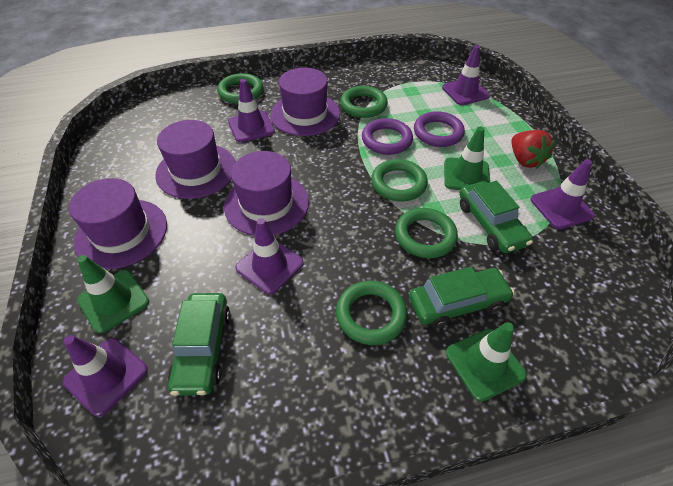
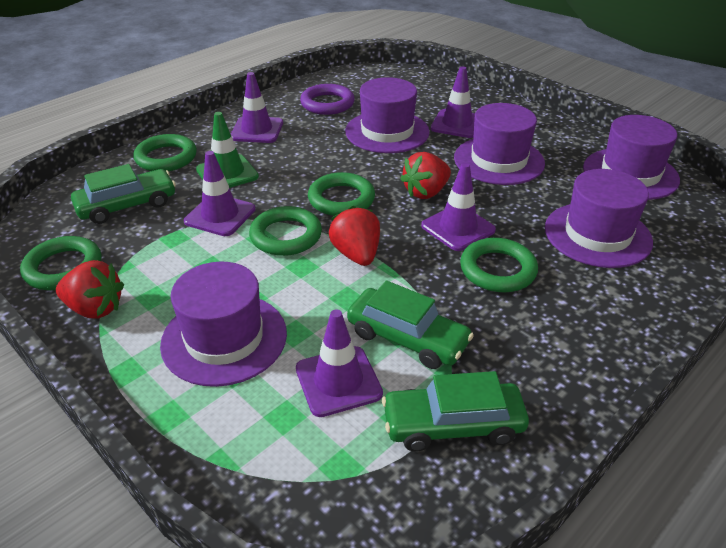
green traffic cone: 3 -> 1
purple hat: 4 -> 5
purple ring: 2 -> 1
red strawberry: 1 -> 3

